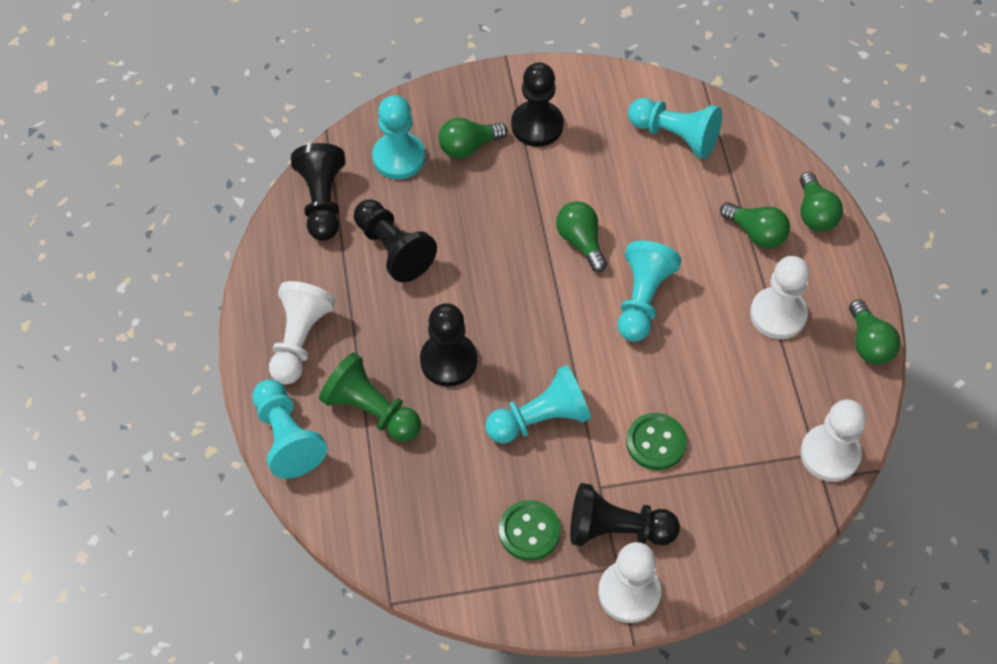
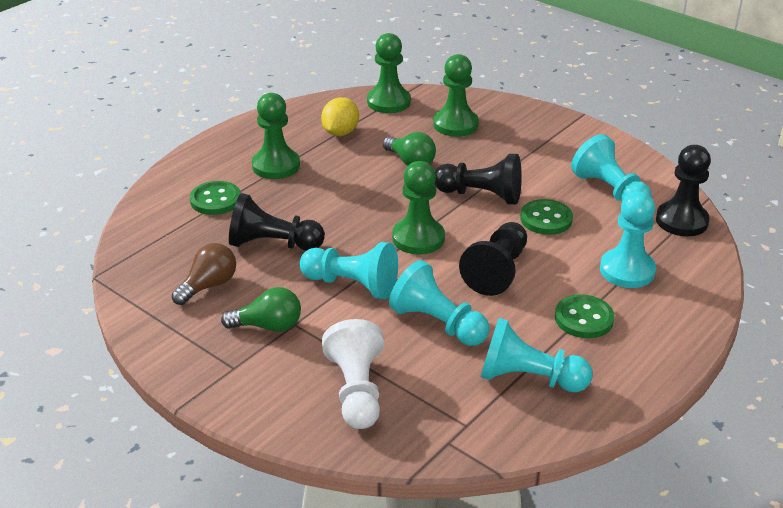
black pawn: 5 -> 4
brown light bulb: 0 -> 1
green button: 2 -> 3
green light bulb: 5 -> 2
green pawn: 1 -> 4
white pawn: 4 -> 1
yellow lemon: 0 -> 1

